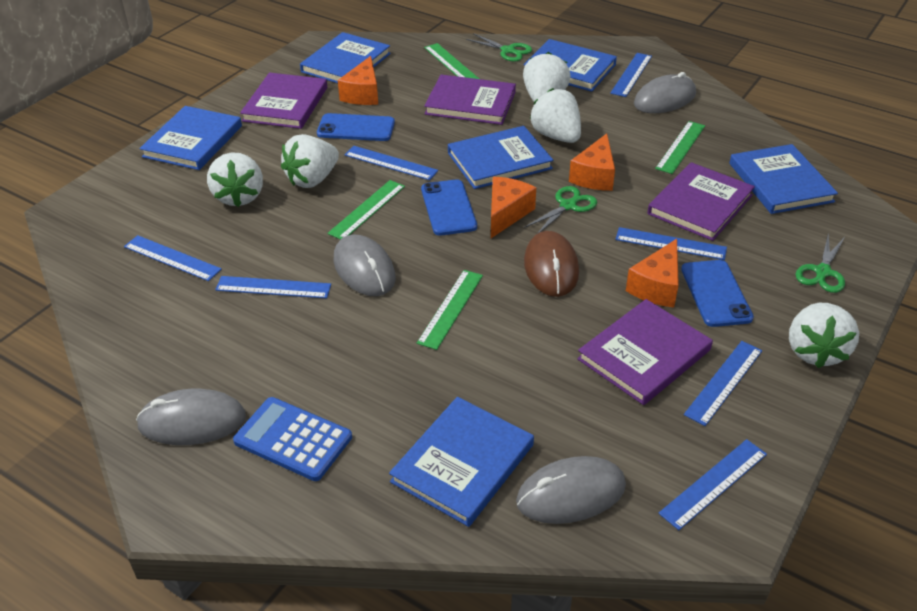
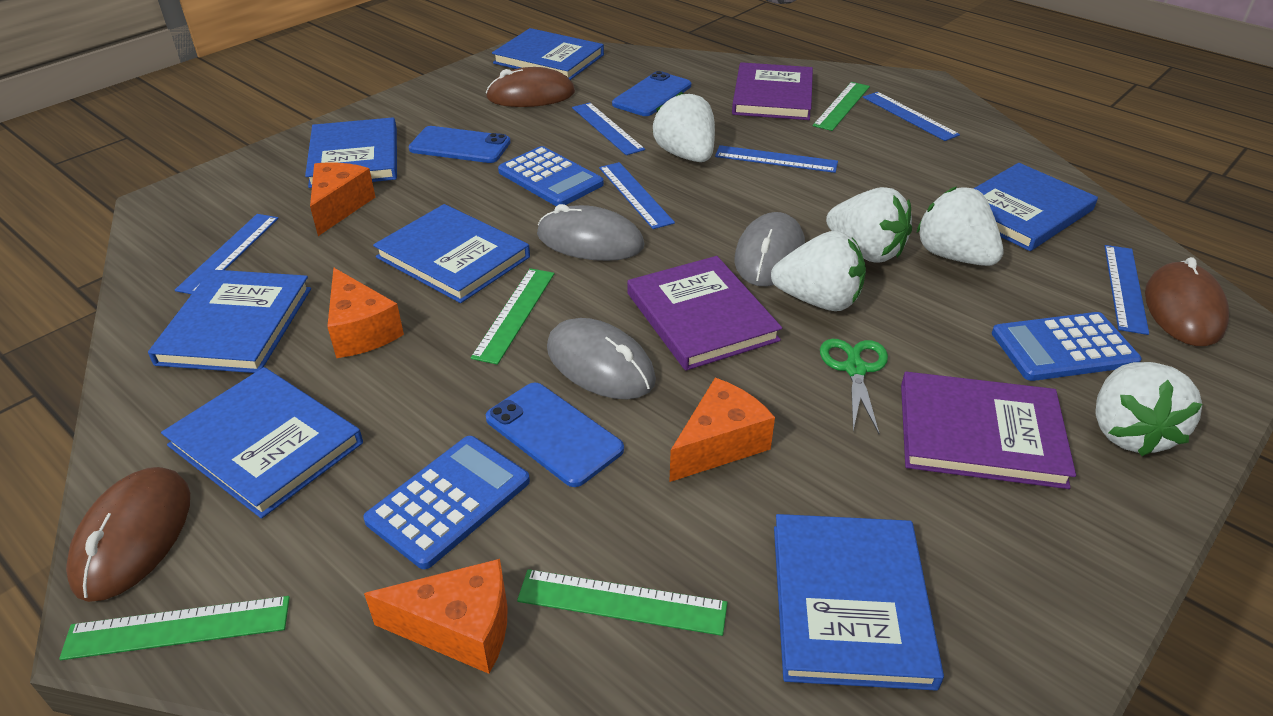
blue book: 6 -> 7
blue calculator: 1 -> 3
blue ruler: 7 -> 6
brown mouse: 1 -> 3
green scissors: 3 -> 1
grey mouse: 4 -> 3
purple book: 4 -> 3

